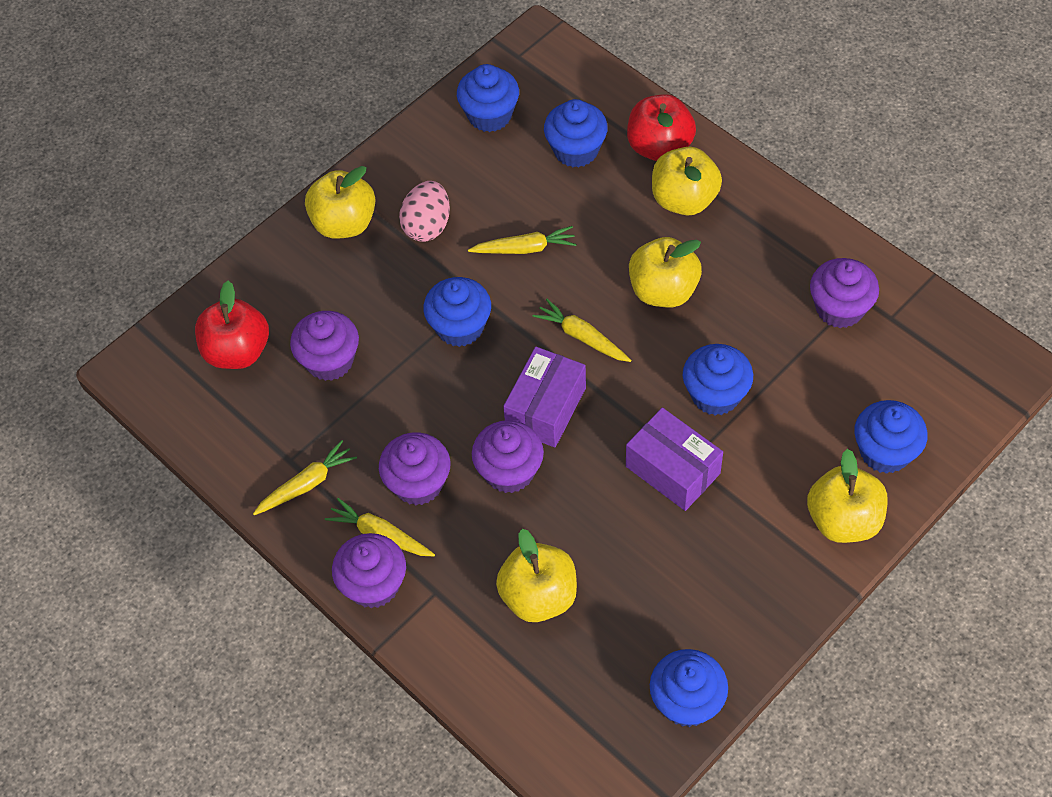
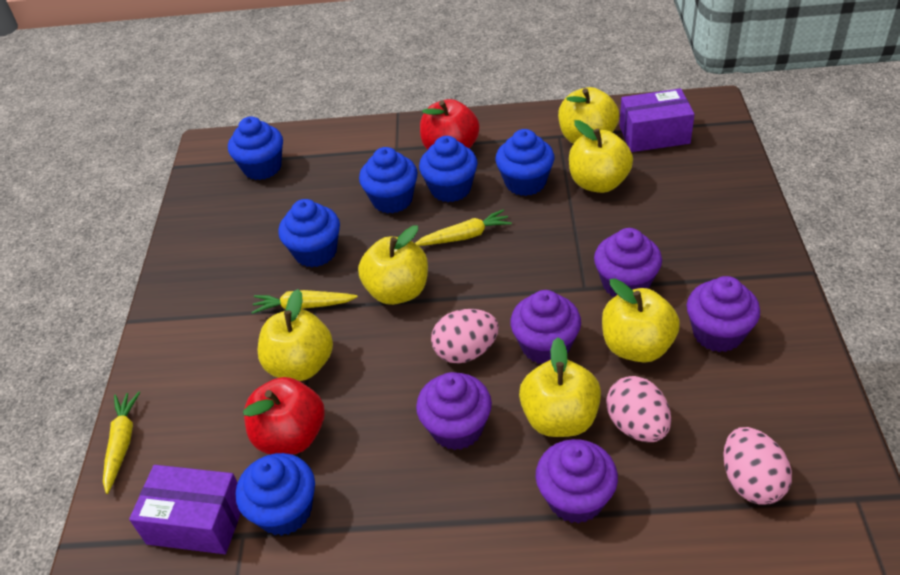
pink egg: 1 -> 3
yellow apple: 5 -> 6
yellow carrot: 4 -> 3

